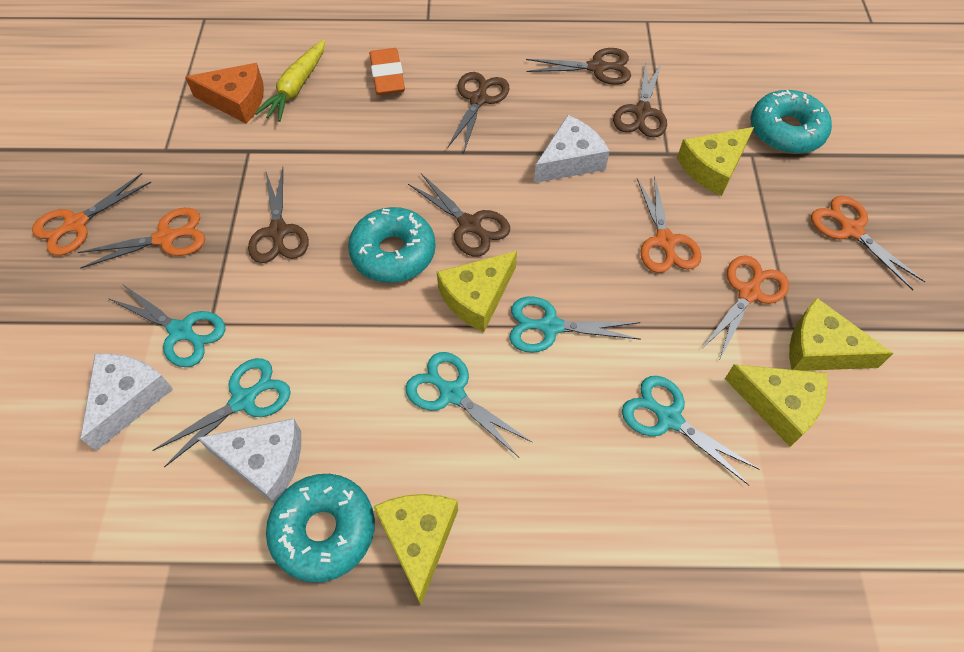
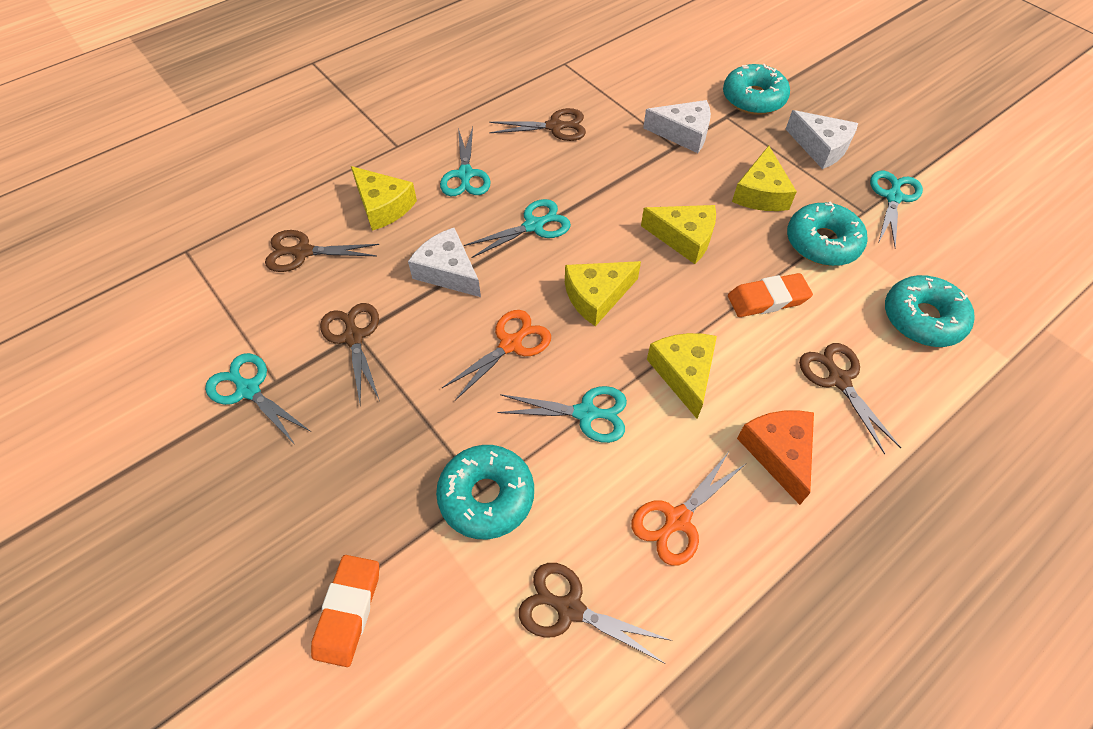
orange eraser: 1 -> 2
orange scissors: 5 -> 2
turquoise donut: 3 -> 4
yellow carrot: 1 -> 0

